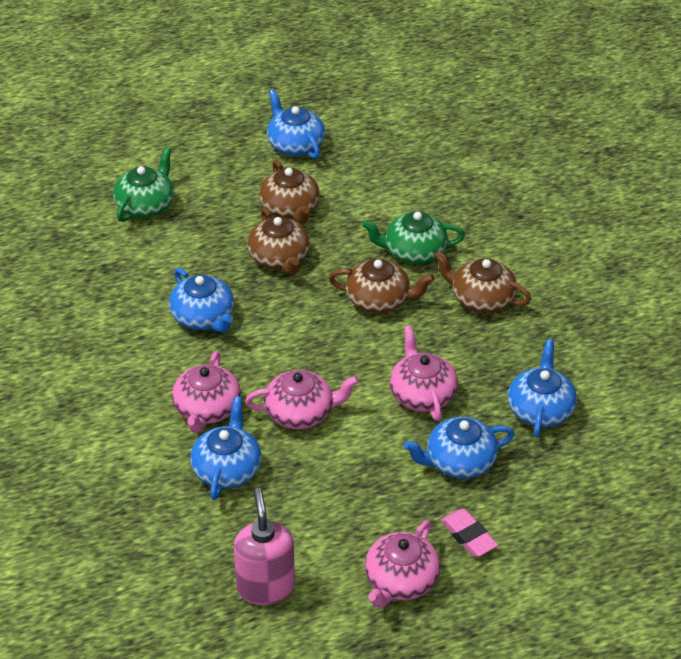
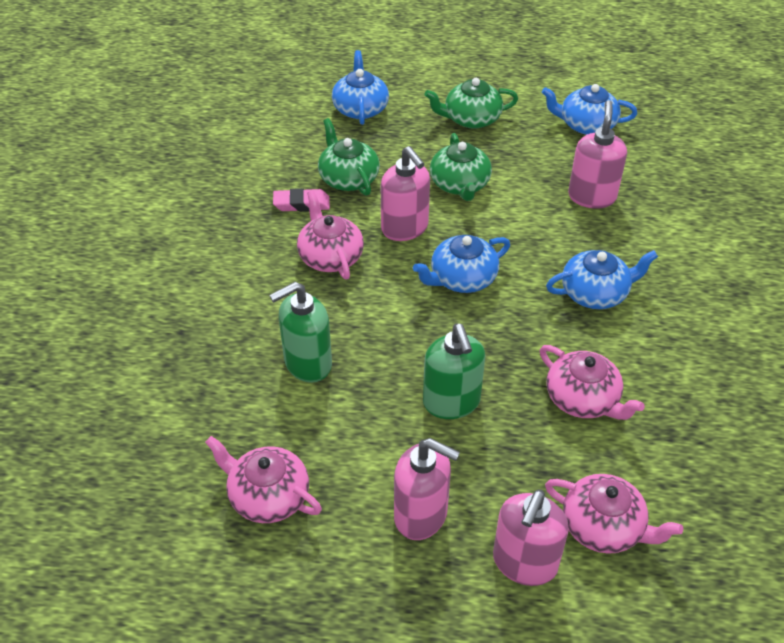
blue teapot: 5 -> 4
brown teapot: 4 -> 0
green soap dispenser: 0 -> 2
green teapot: 2 -> 3
pink soap dispenser: 1 -> 4

